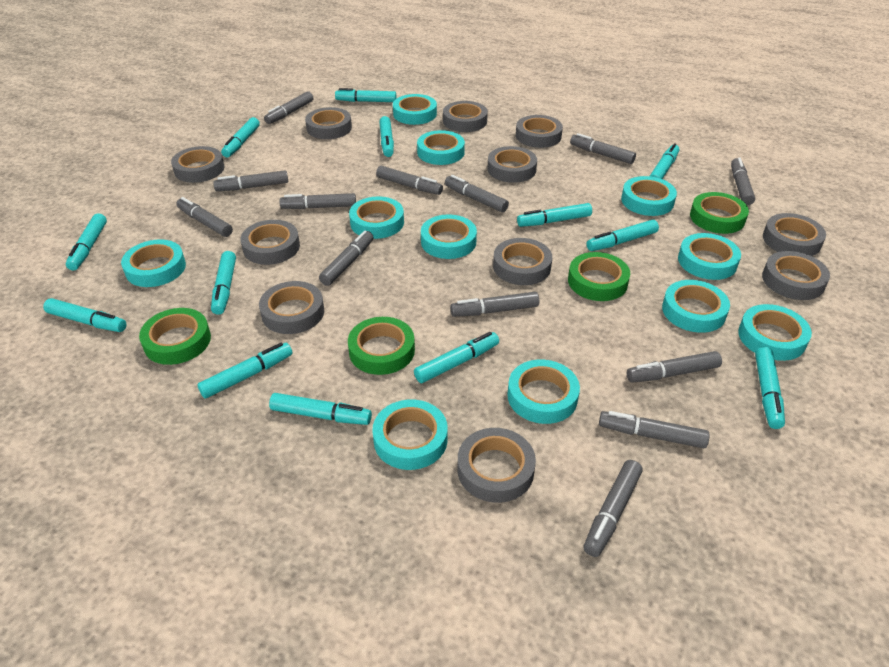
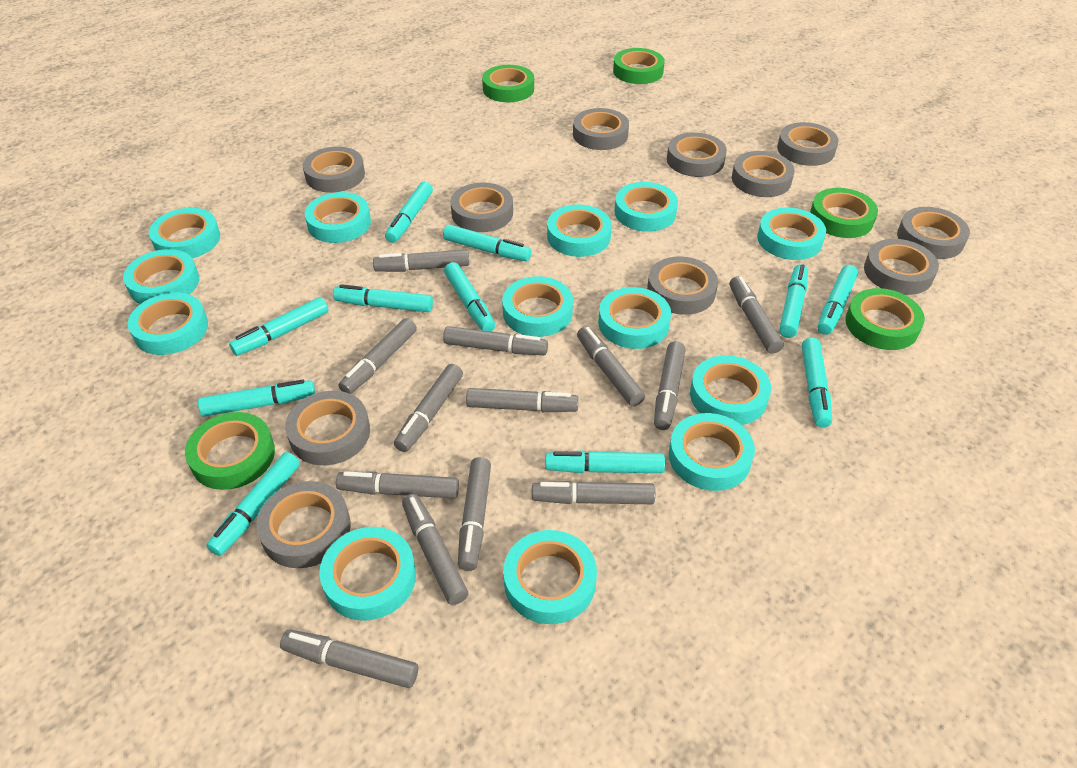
green tape: 4 -> 5
turquoise marker: 13 -> 11
turquoise tape: 11 -> 13

